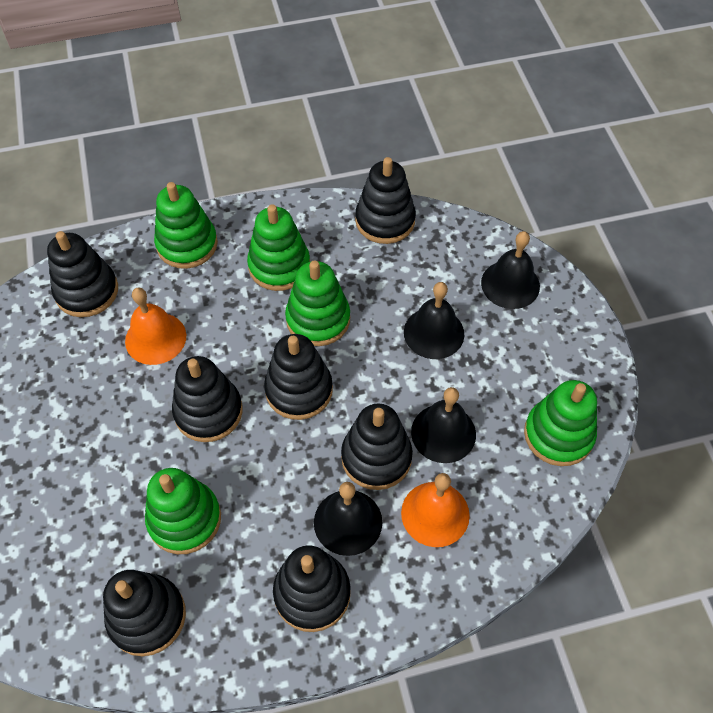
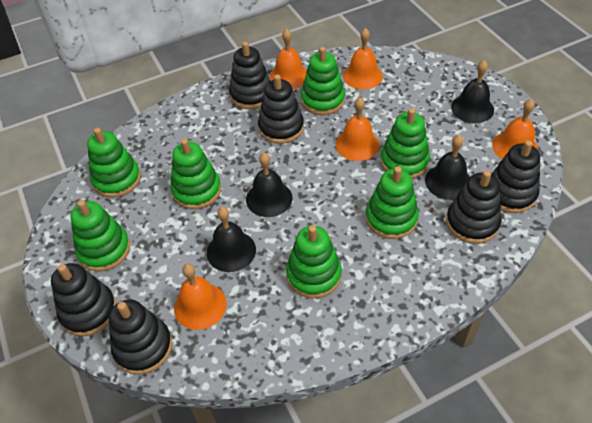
black stacking toy: 7 -> 6
green stacking toy: 5 -> 7
orange bell: 2 -> 5

